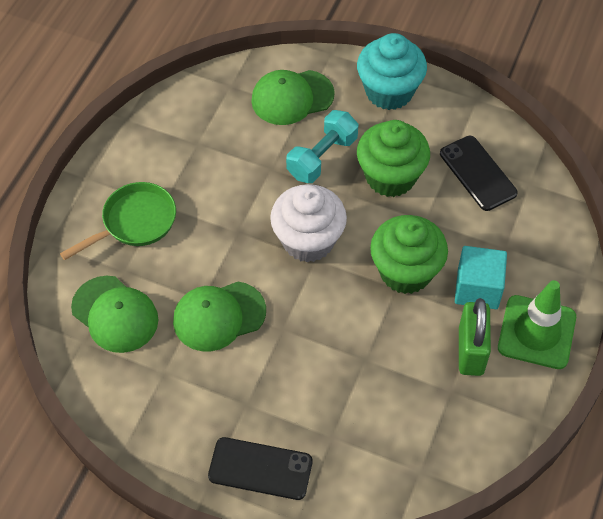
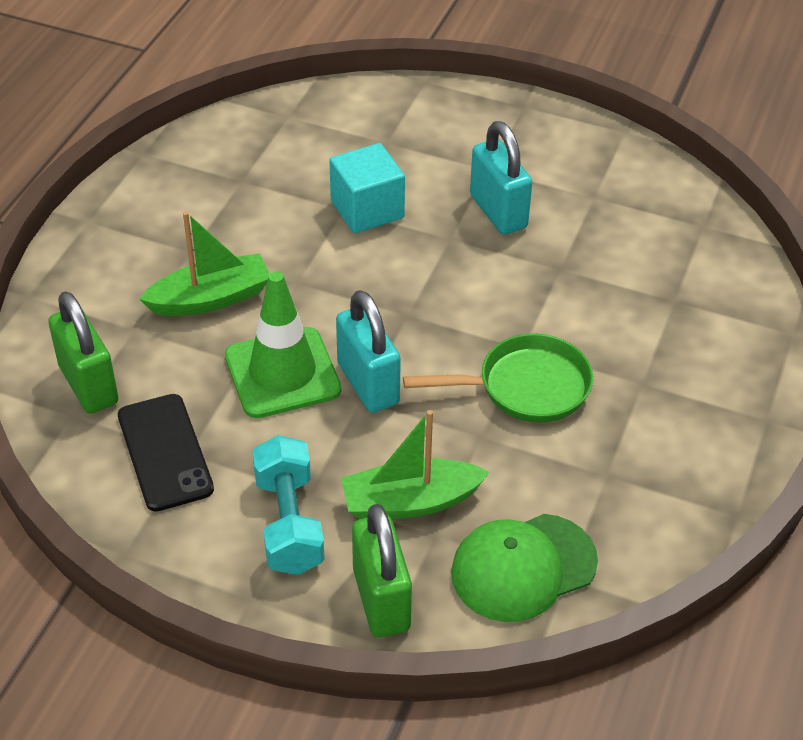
black phone: 2 -> 1
green boat: 0 -> 2
green cap: 3 -> 1
green cupcake: 2 -> 0
green padlock: 1 -> 2
turquoise cupcake: 1 -> 0
turquoise padlock: 0 -> 2
white cupcake: 1 -> 0

